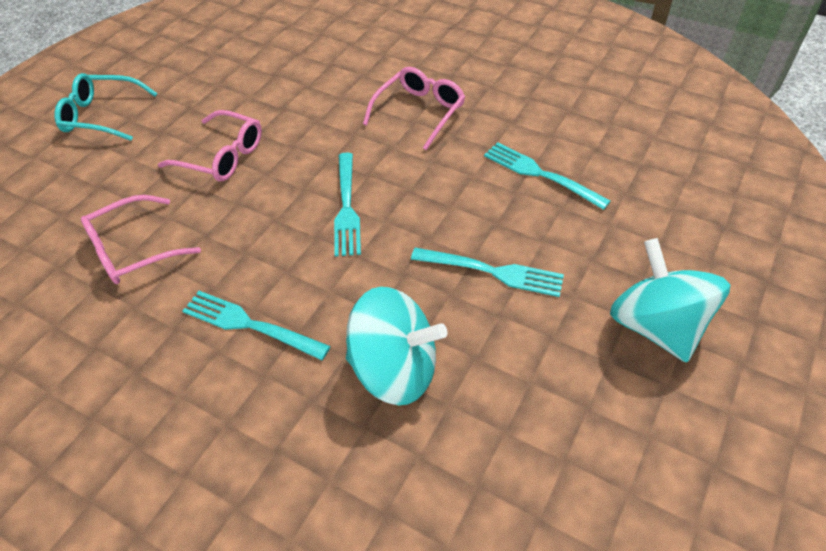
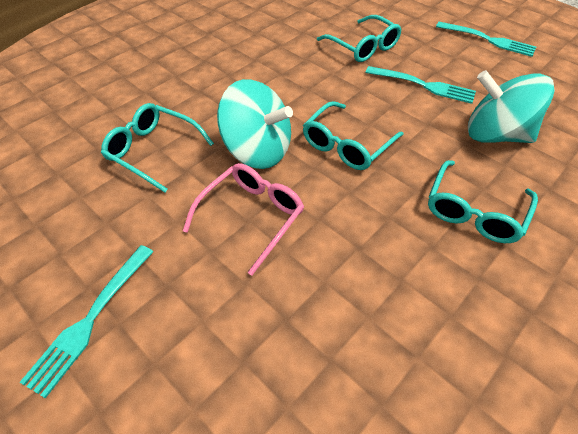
pink glasses: 3 -> 1
turquoise fork: 4 -> 3
turquoise glasses: 1 -> 4

